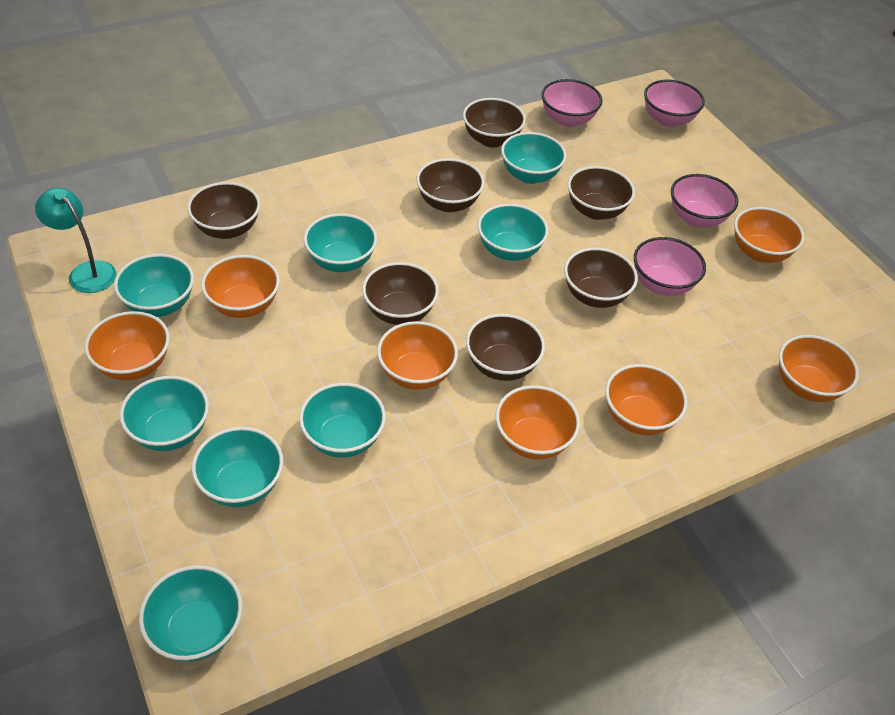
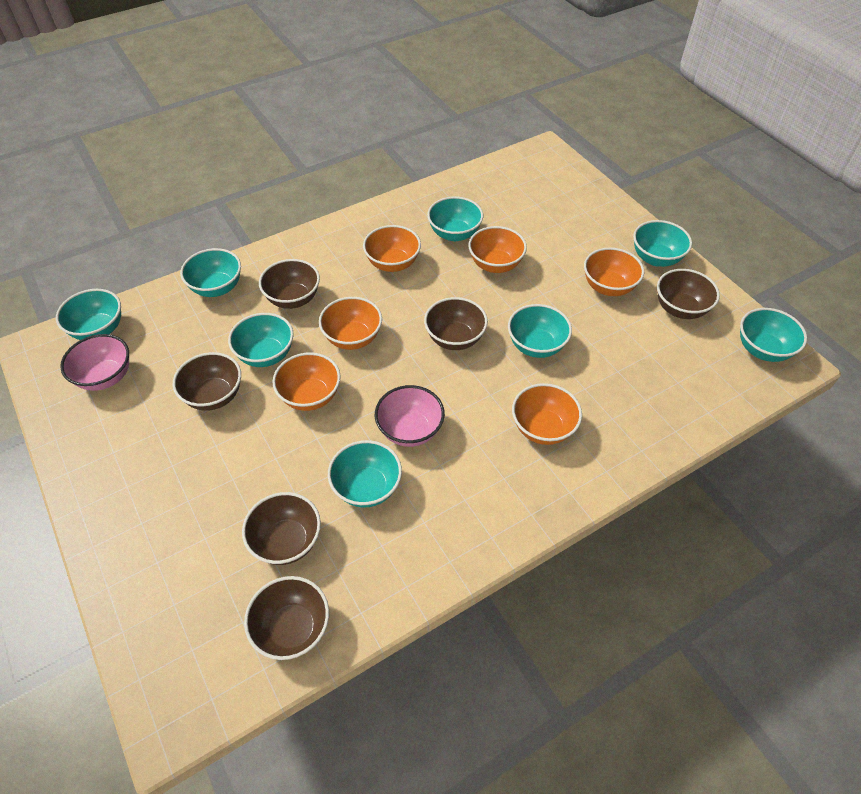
brown bowl: 7 -> 6
orange bowl: 7 -> 6
pink bowl: 4 -> 2
turquoise lamp: 1 -> 0

